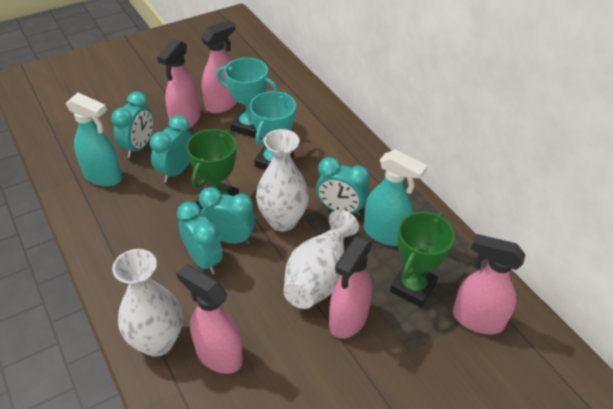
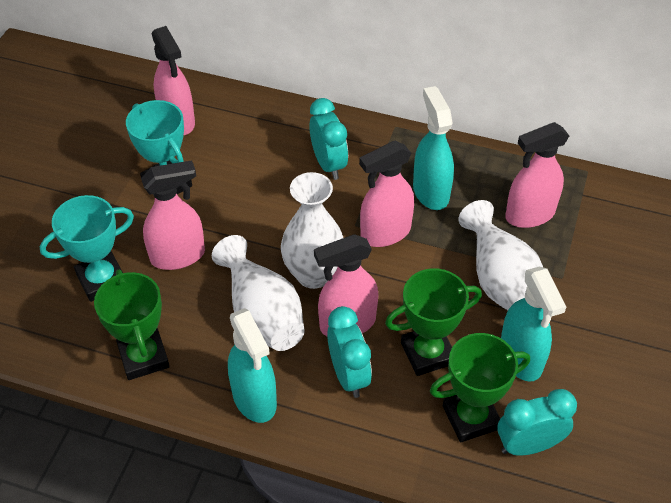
green trophy: 2 -> 3
turquoise clock: 5 -> 3
turquoise spray bottle: 2 -> 3

